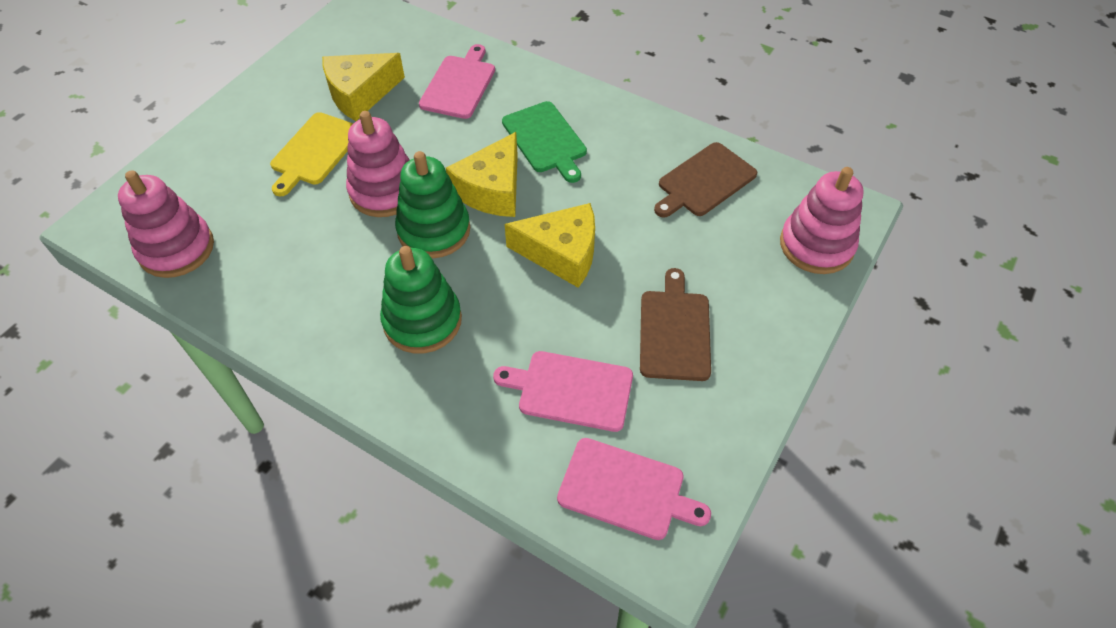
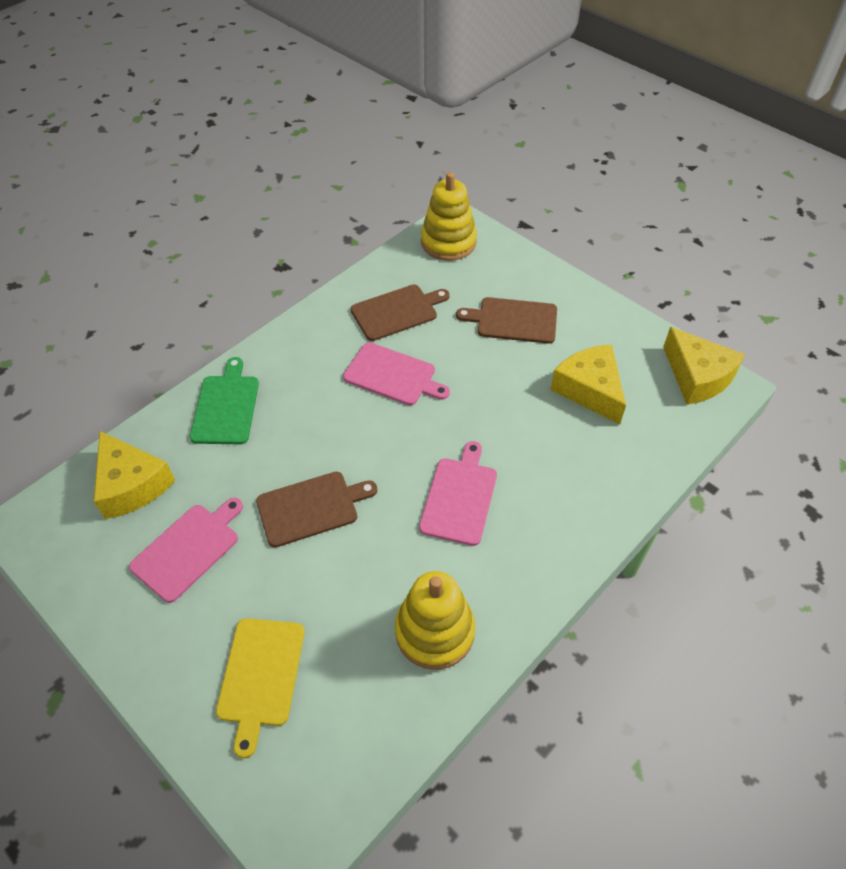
brown cutting board: 2 -> 3
green stacking toy: 2 -> 0
pink stacking toy: 3 -> 0
yellow stacking toy: 0 -> 2

